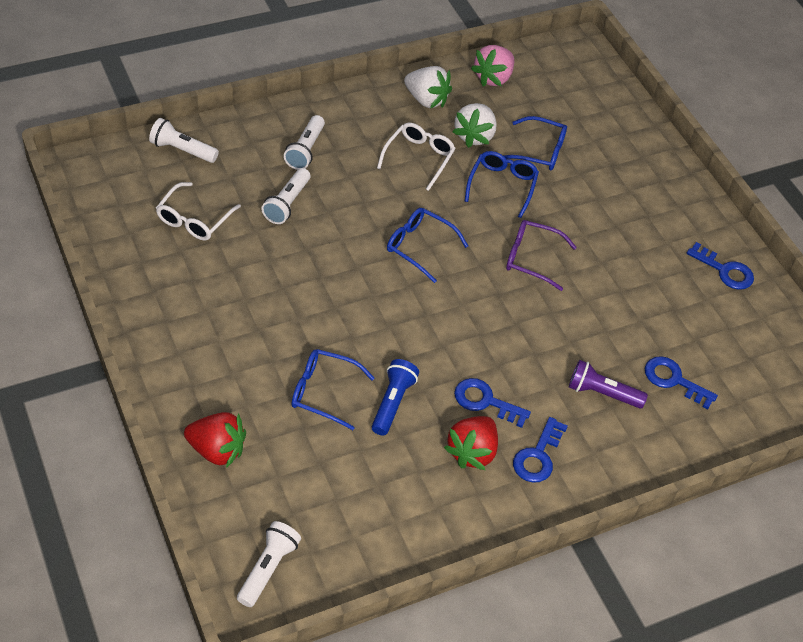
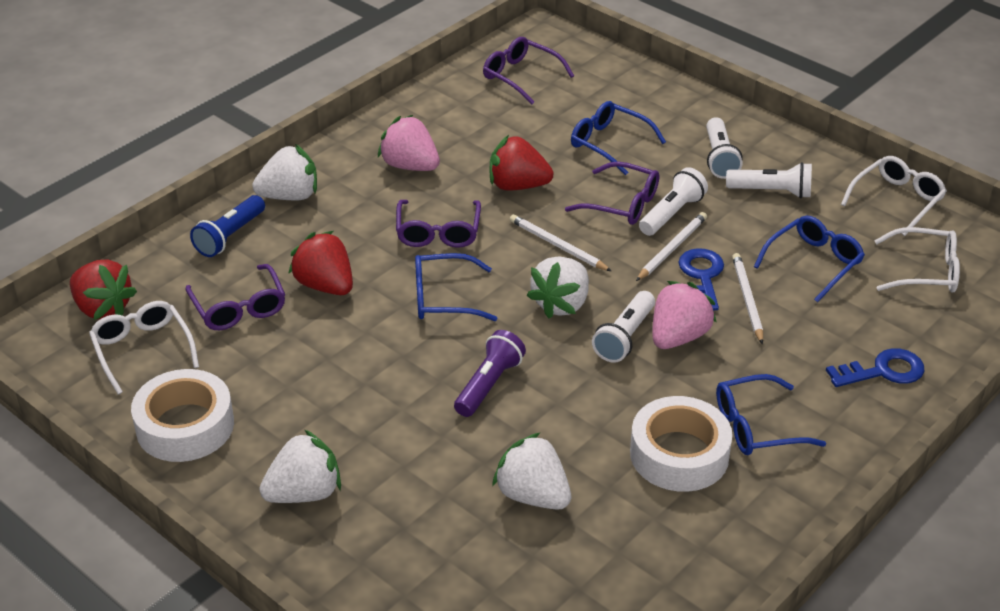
blue key: 4 -> 2
pink strawberry: 1 -> 2
purple glasses: 1 -> 4
red strawberry: 2 -> 3
white glasses: 2 -> 3
white pencil: 0 -> 3
white strawberry: 2 -> 4
white tape: 0 -> 2

